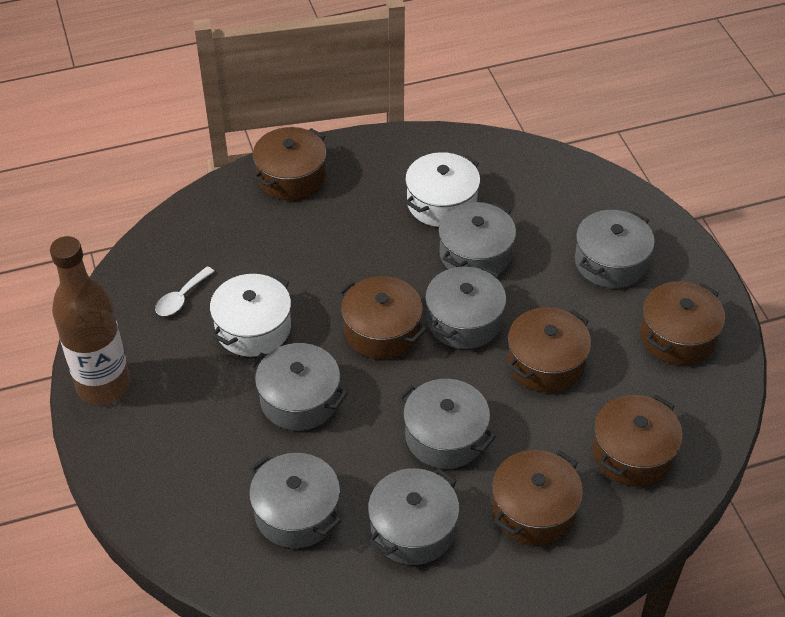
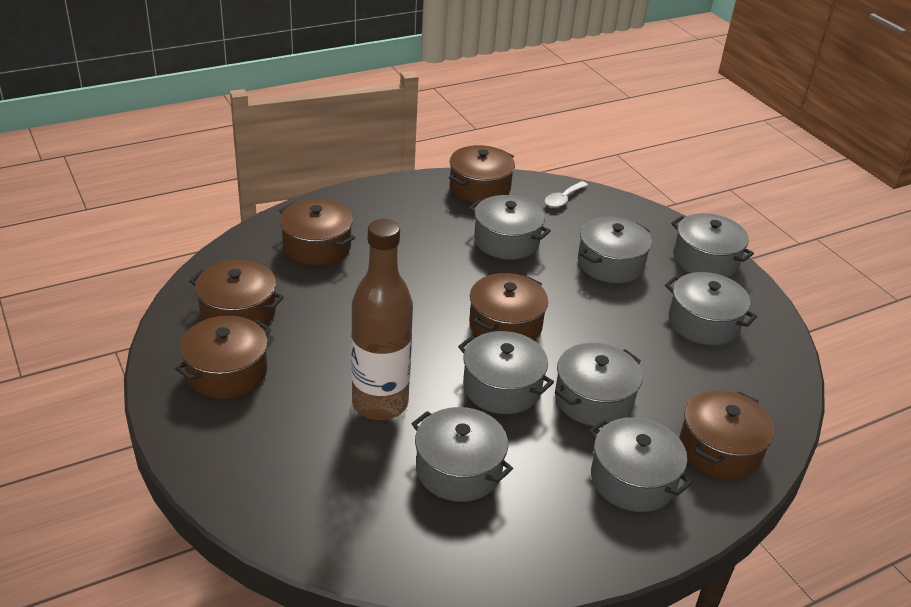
grey pot: 7 -> 8
white pot: 2 -> 0

